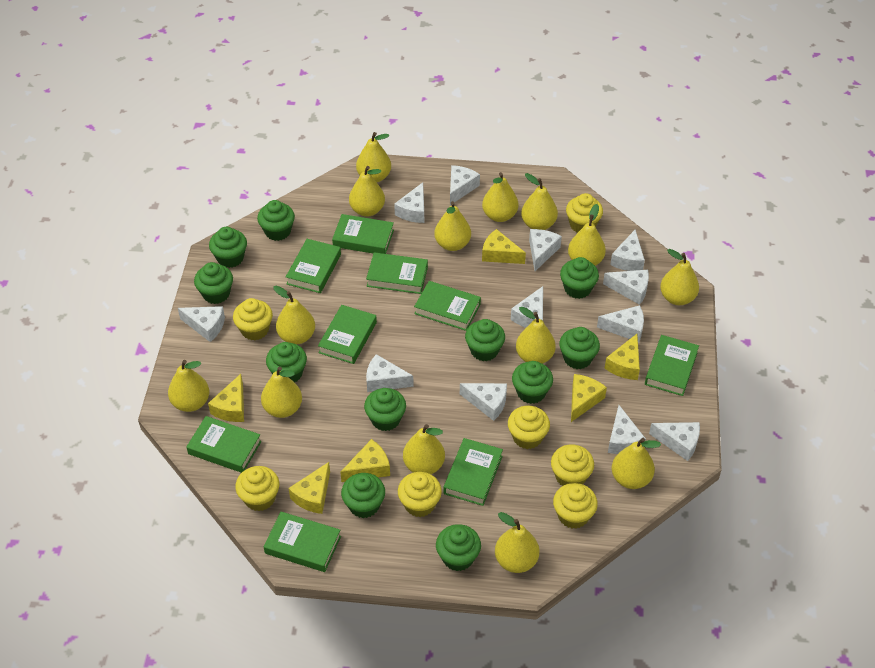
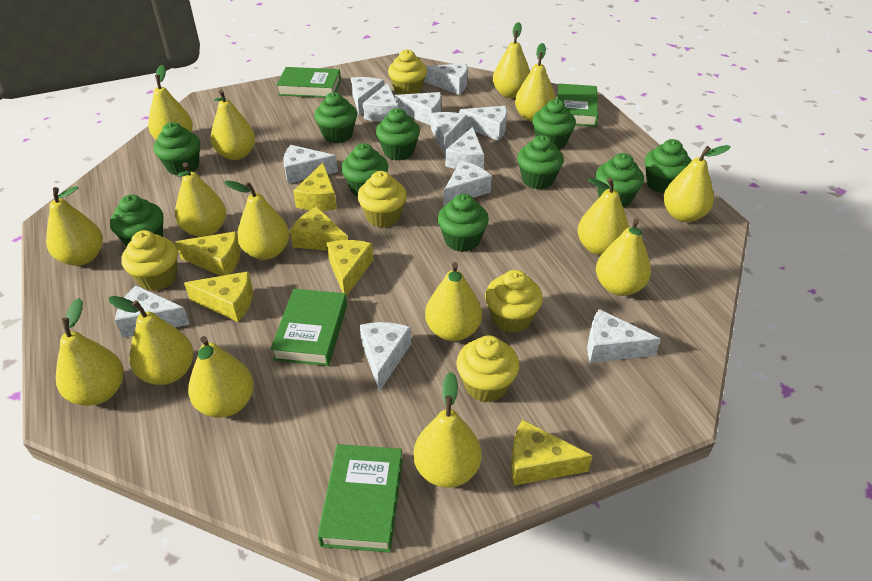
green book: 9 -> 4
green cupcake: 11 -> 10
yellow cupcake: 7 -> 5
yellow pear: 14 -> 15

